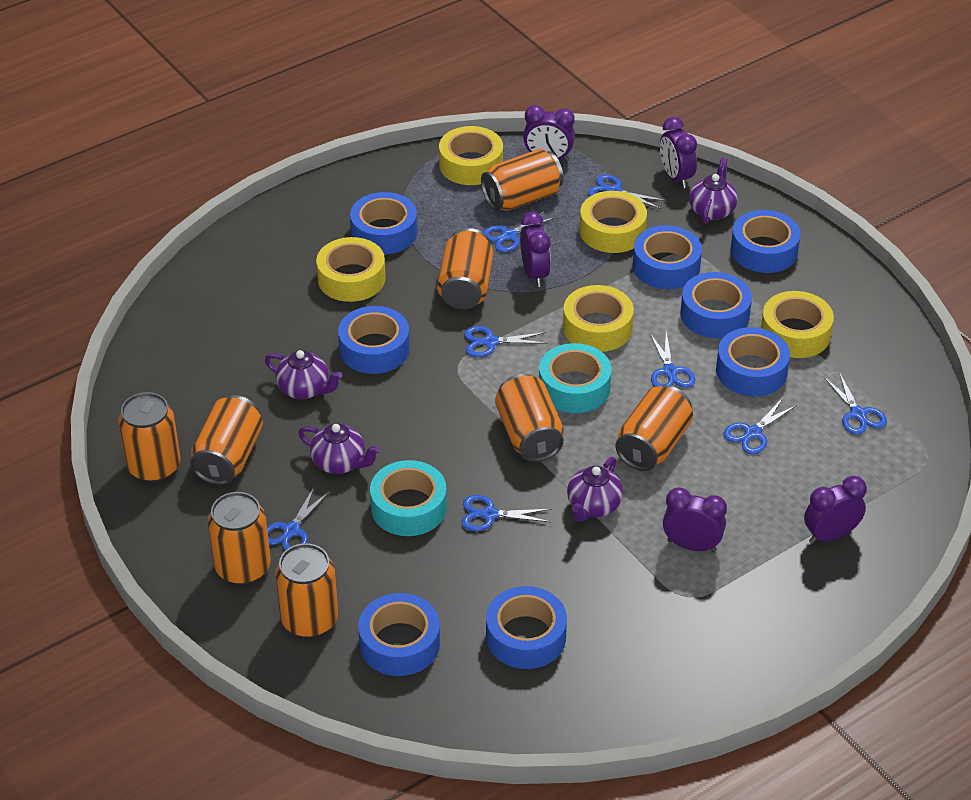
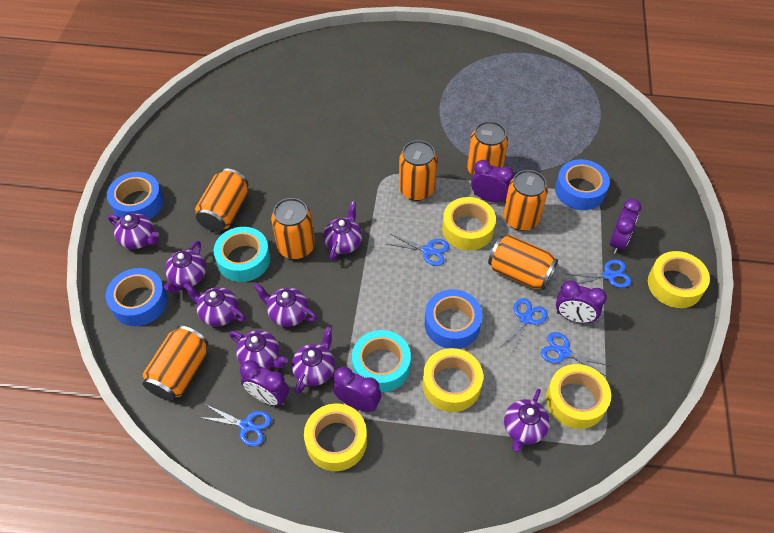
blue scissors: 8 -> 5
blue tape: 8 -> 4
orange can: 8 -> 7
purple teapot: 4 -> 8

